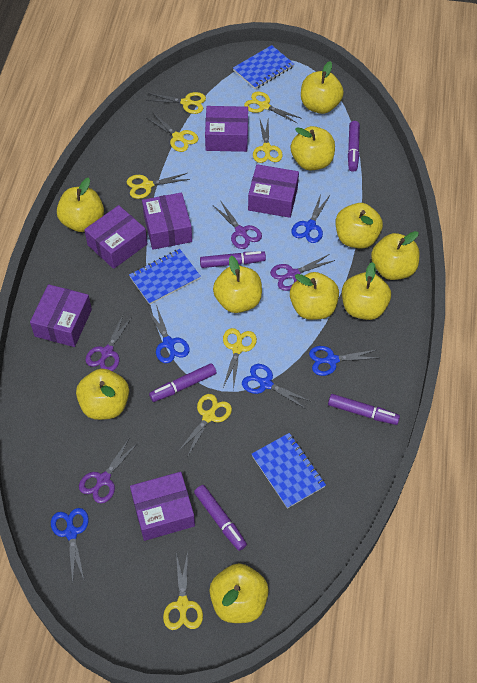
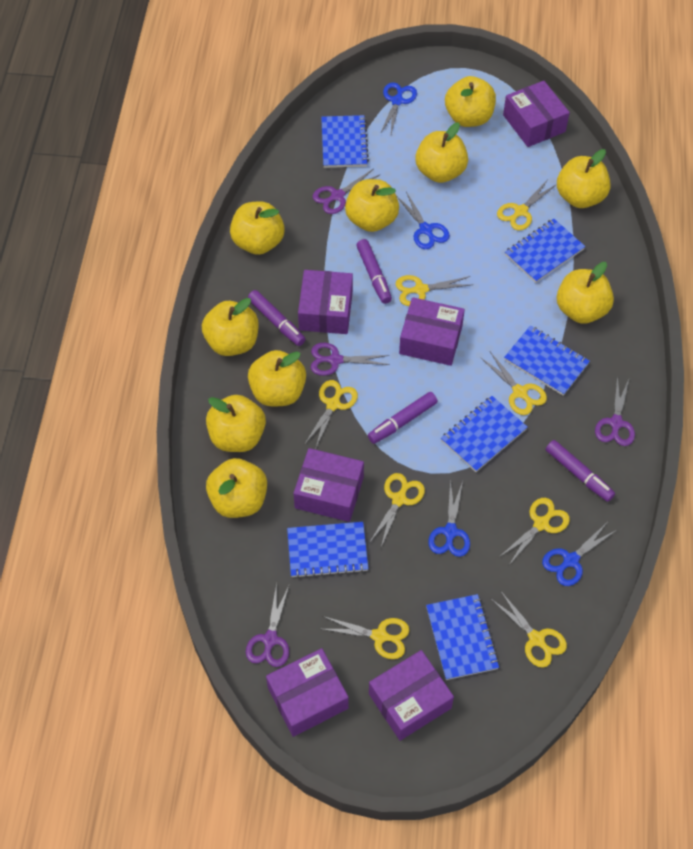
blue notebook: 3 -> 6
blue scissors: 5 -> 4
purple marker: 5 -> 4

